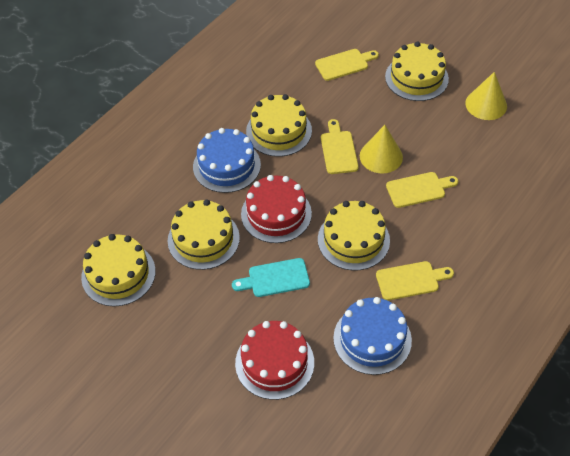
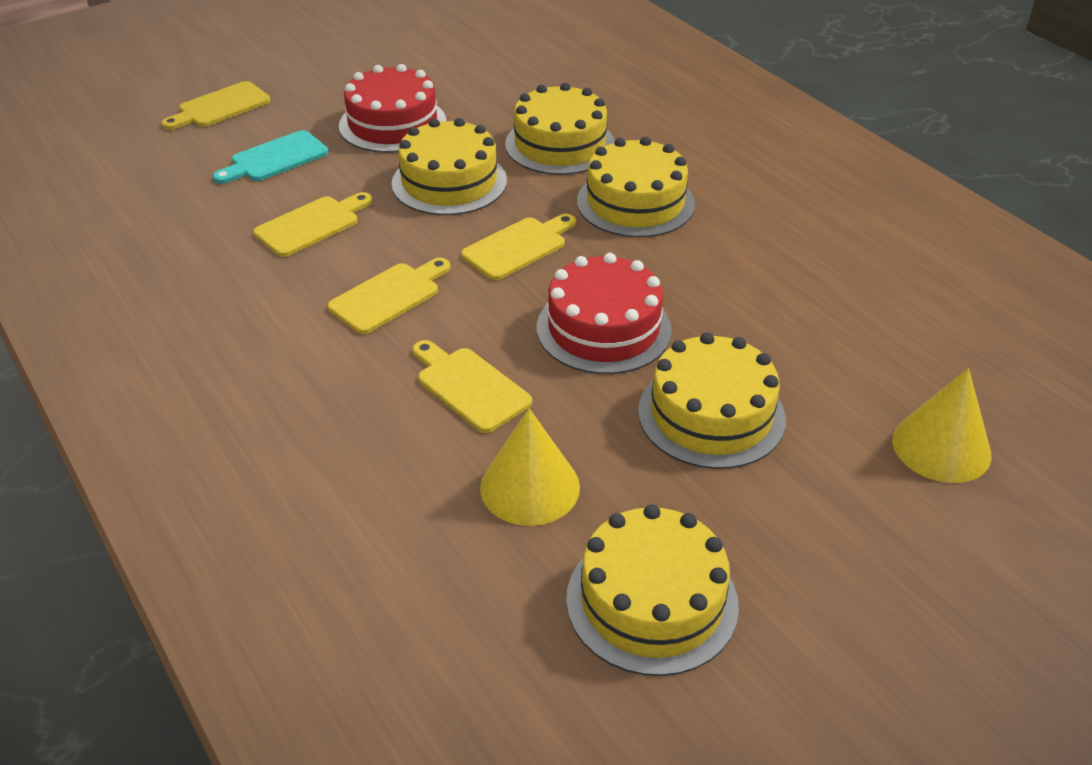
blue cake: 2 -> 0
yellow cutting board: 4 -> 5

